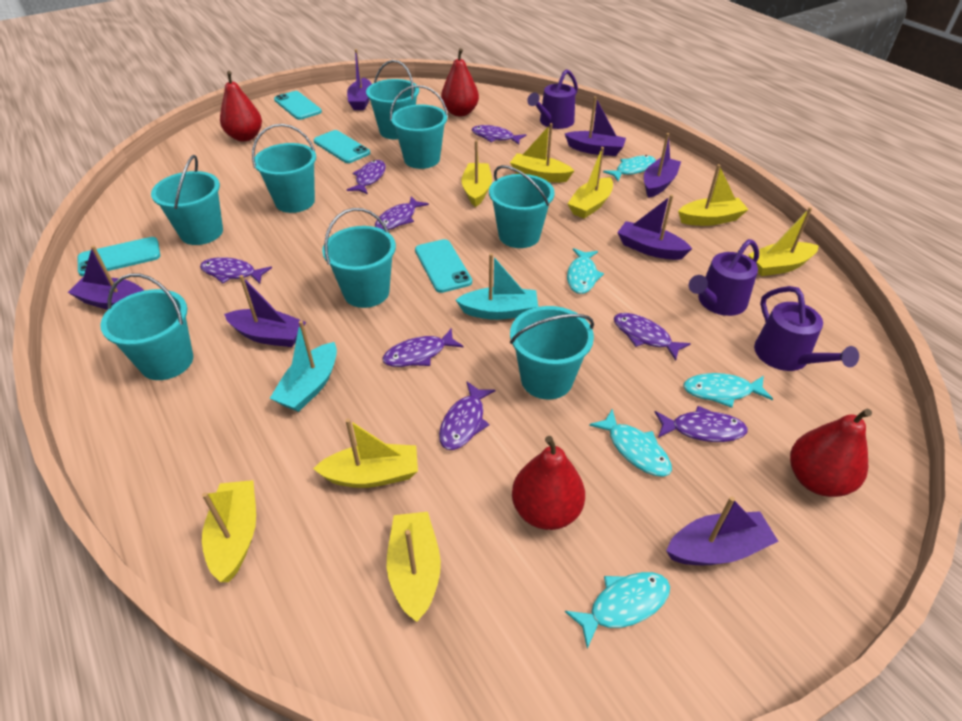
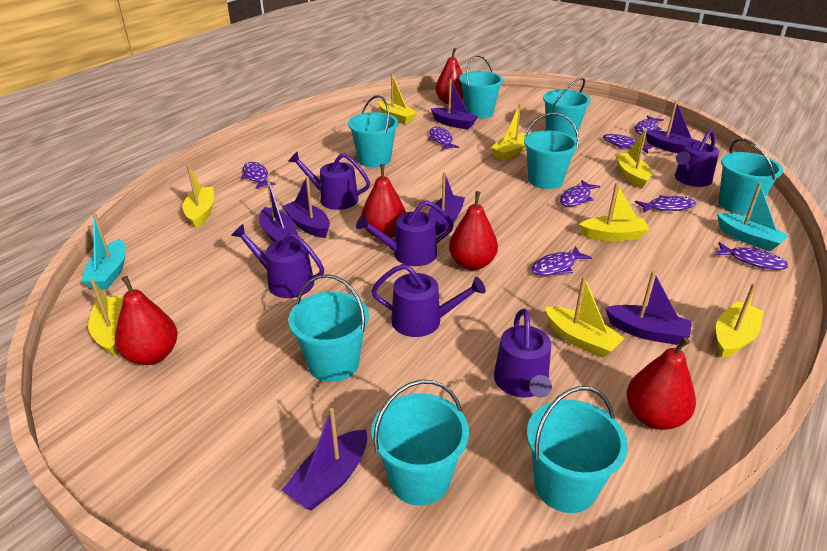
purple watering can: 3 -> 6
red pear: 4 -> 5
turquoise fish: 5 -> 0
turquoise phone: 4 -> 0

